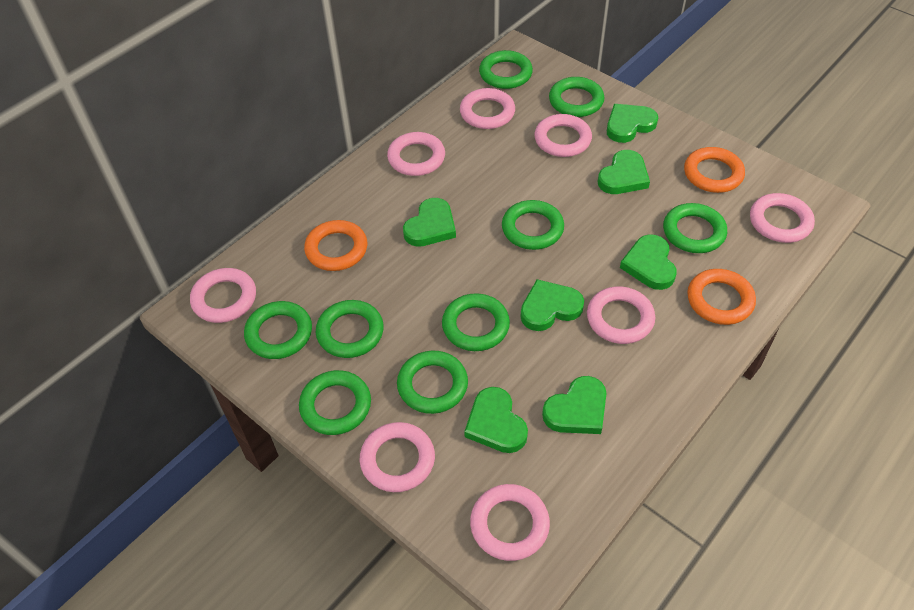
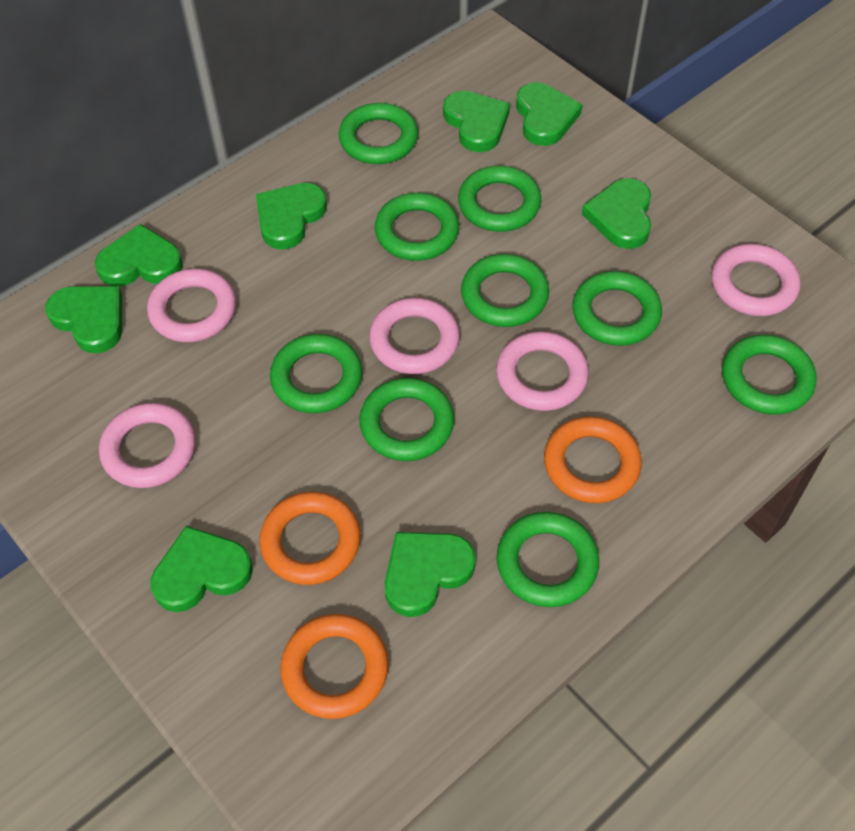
green heart: 7 -> 8
pink ring: 8 -> 5

